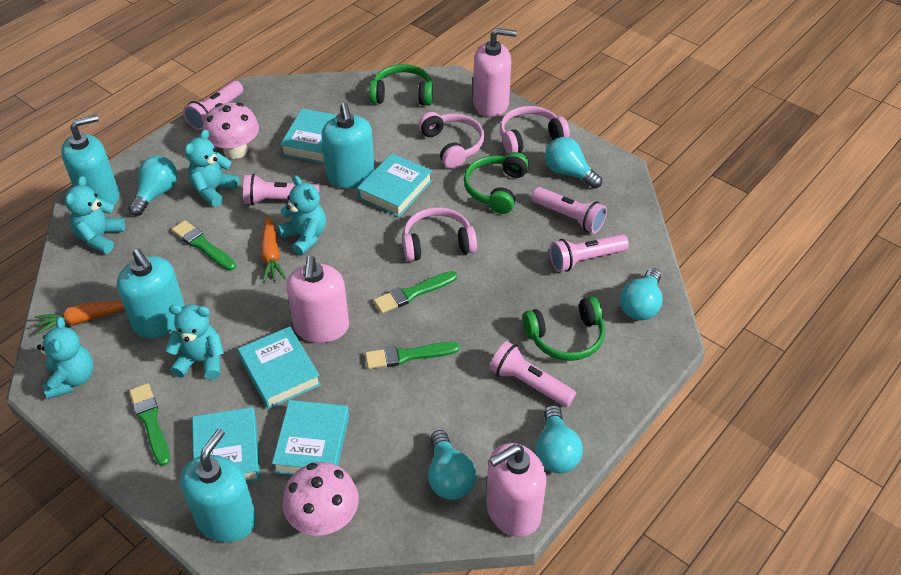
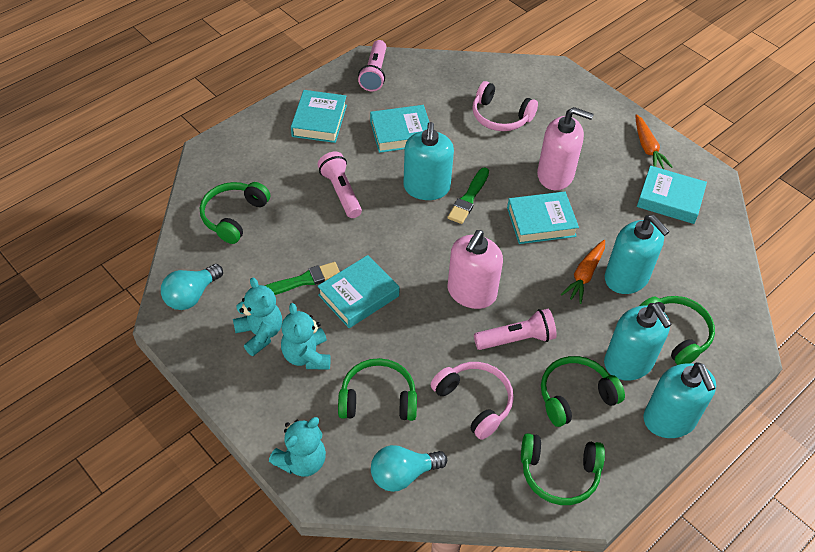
green brush: 4 -> 2
green headphones: 3 -> 5
pink flashlight: 5 -> 3
pink headphones: 3 -> 2
pink mushroom: 2 -> 0
pink soap dispenser: 3 -> 2
turquoise light bulb: 5 -> 2
turquoise teddy bear: 5 -> 3

